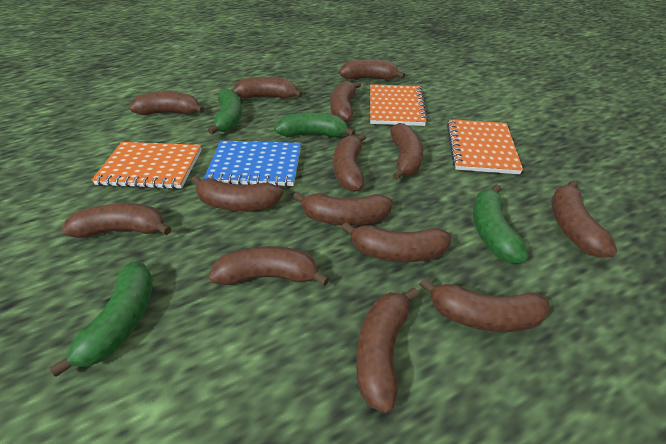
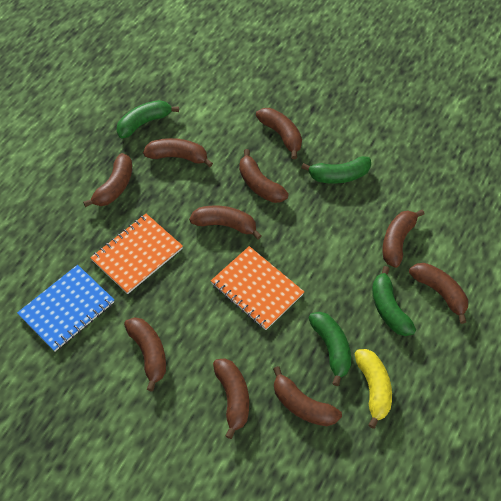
brown banana: 14 -> 10
orange notebook: 3 -> 2
yellow banana: 0 -> 1

